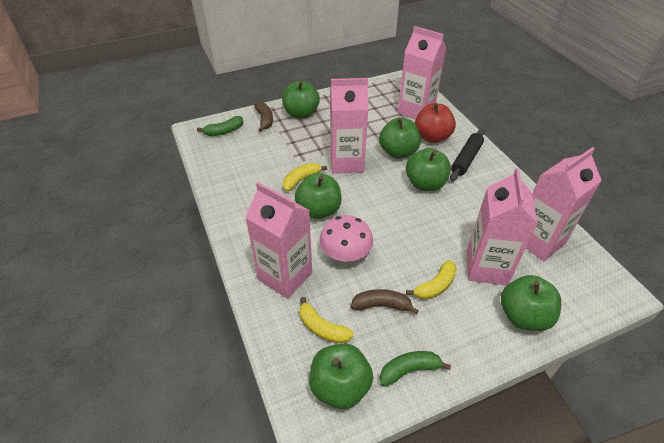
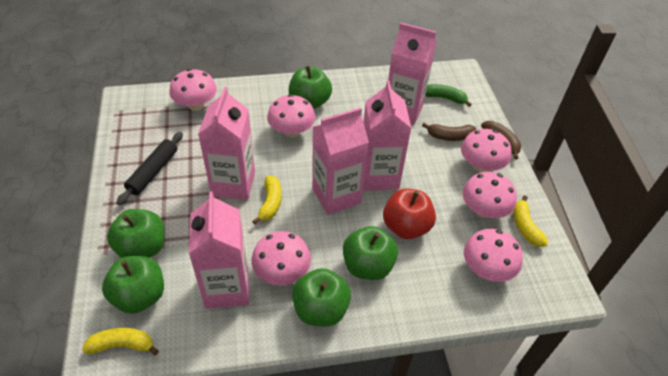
green apple: 6 -> 5
green banana: 2 -> 1
pink mushroom: 1 -> 6

